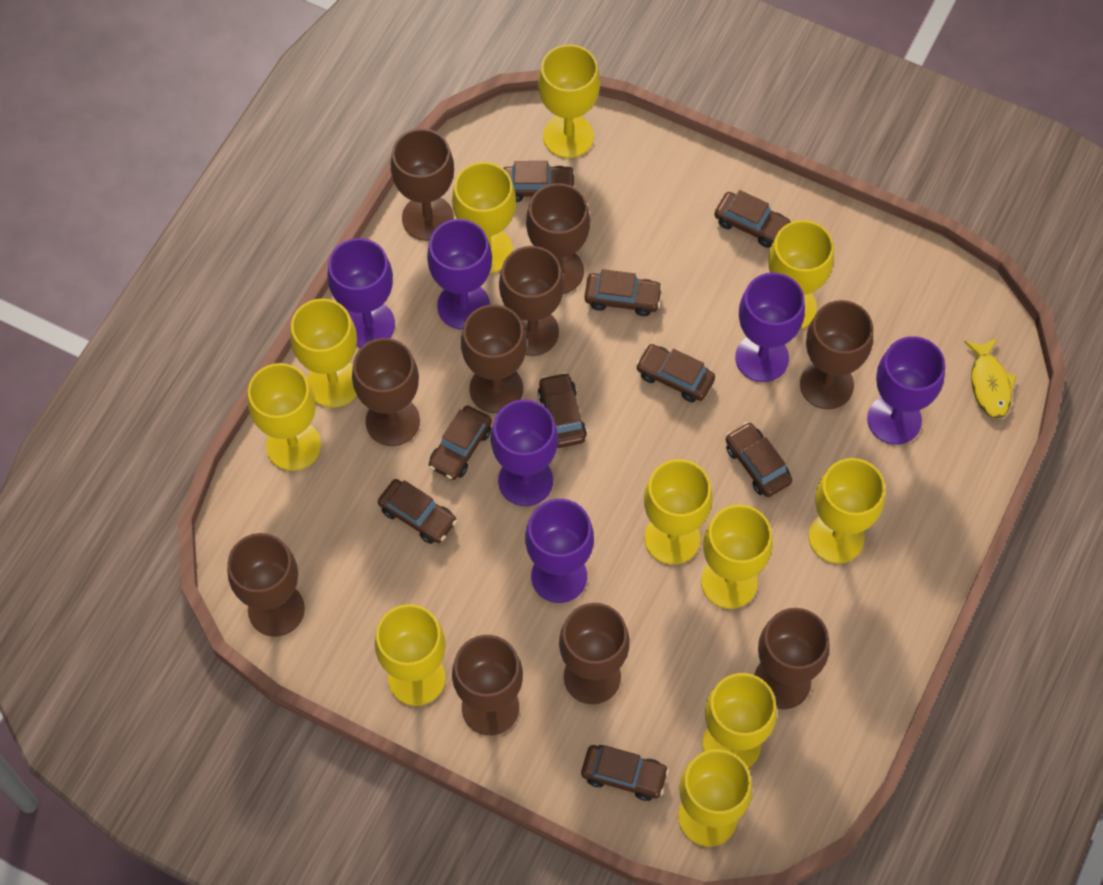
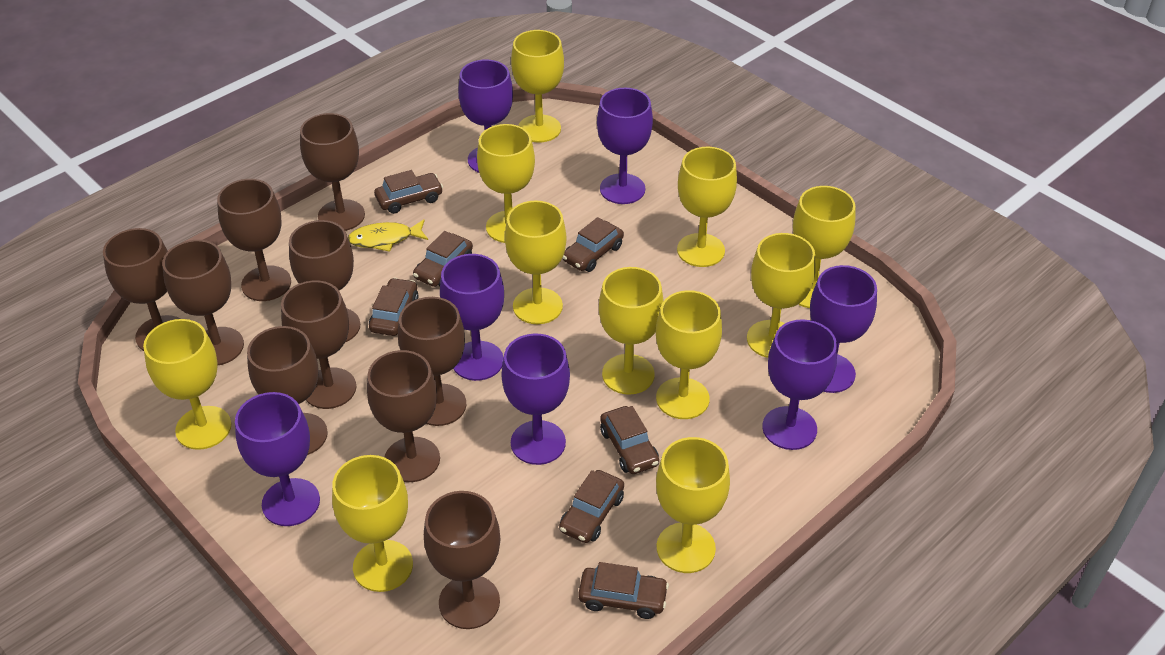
brown car: 9 -> 7
purple goblet: 6 -> 7

